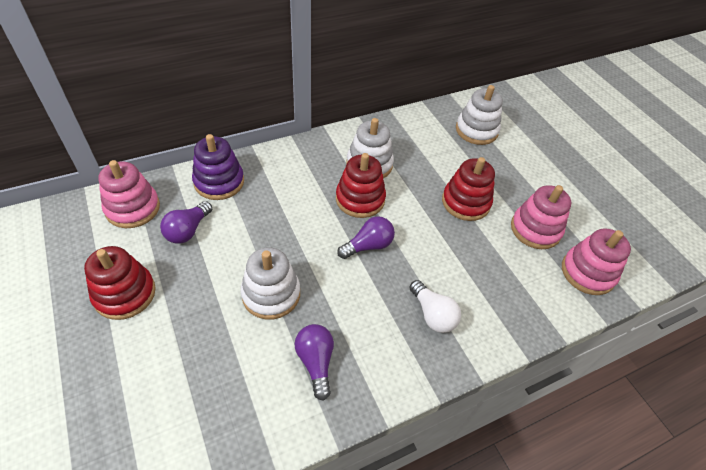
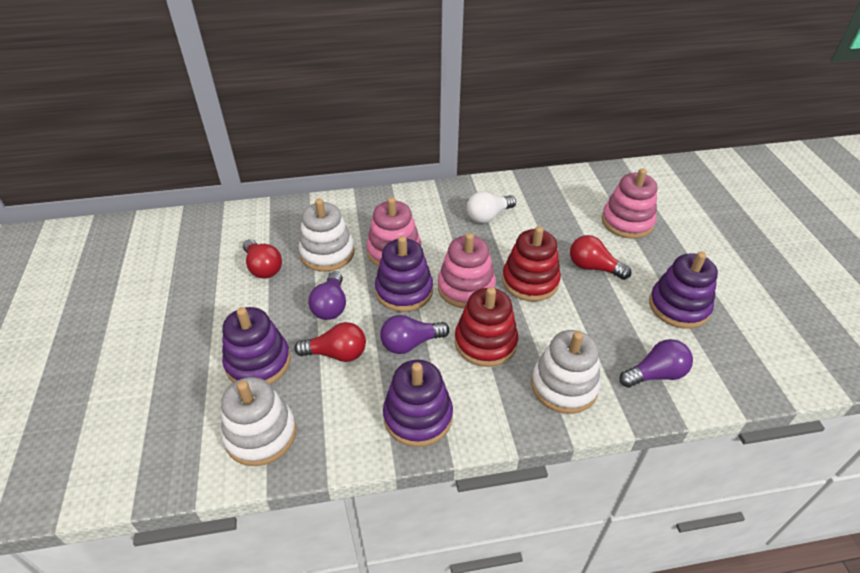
purple stacking toy: 1 -> 4
red light bulb: 0 -> 3
red stacking toy: 3 -> 2

